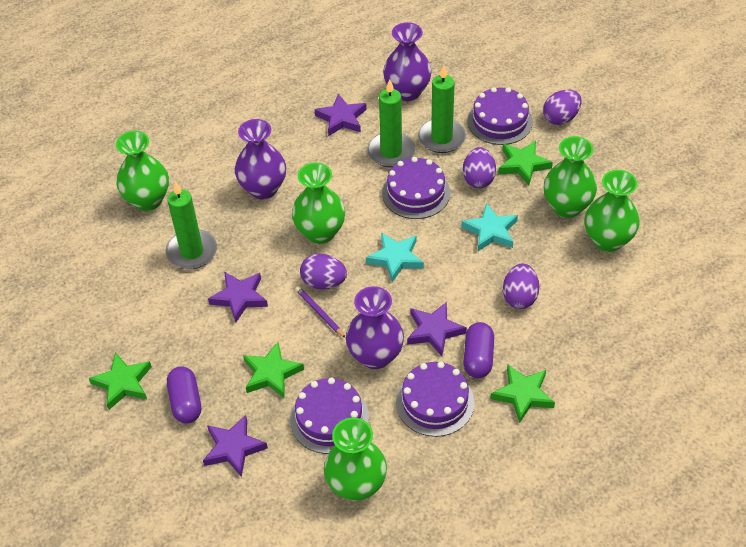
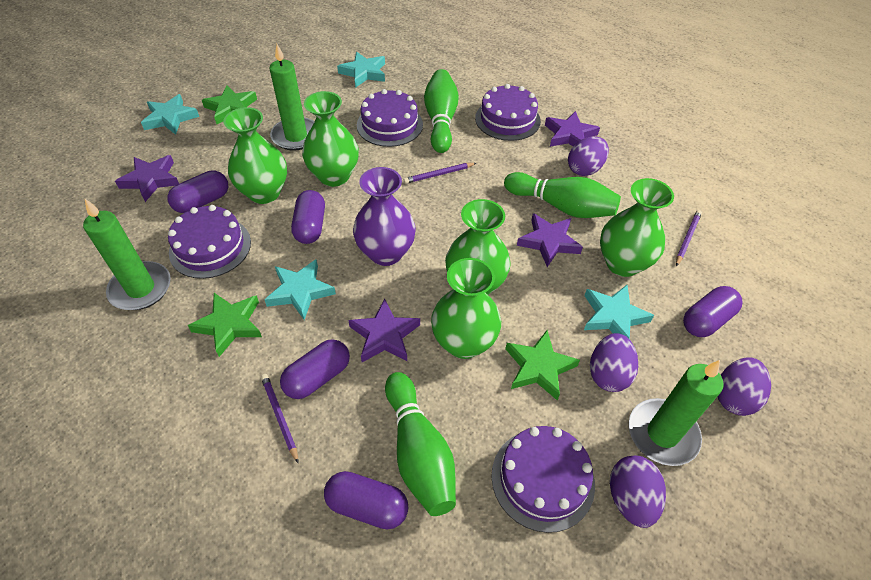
green bowling pin: 0 -> 3
green star: 4 -> 3
purple capsule: 2 -> 5
purple pencil: 1 -> 3
purple vase: 3 -> 1
turquoise star: 2 -> 4

